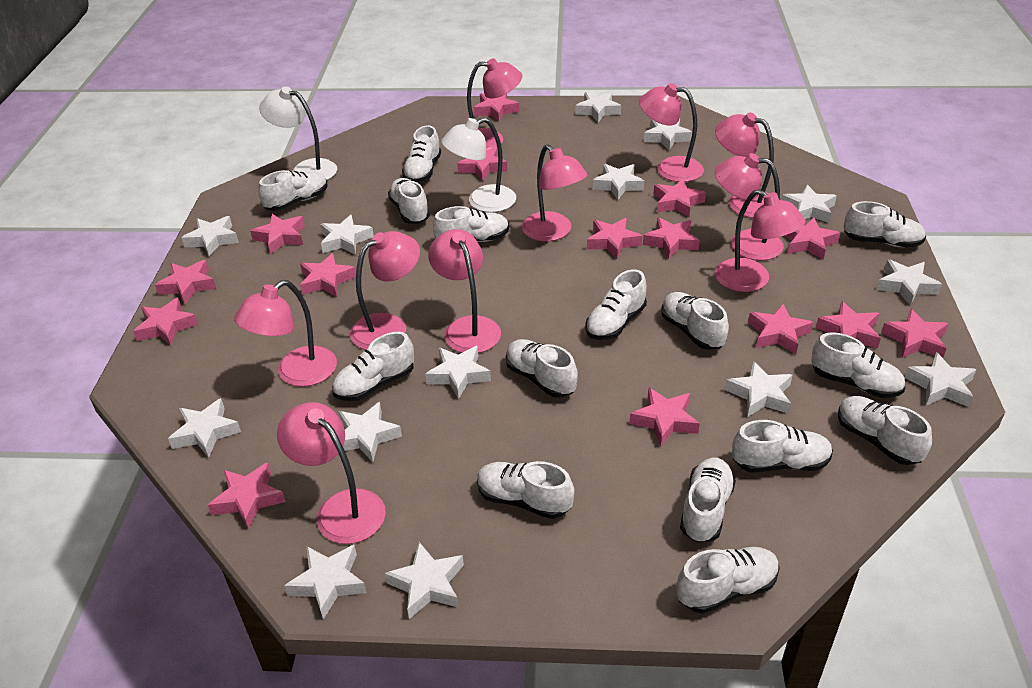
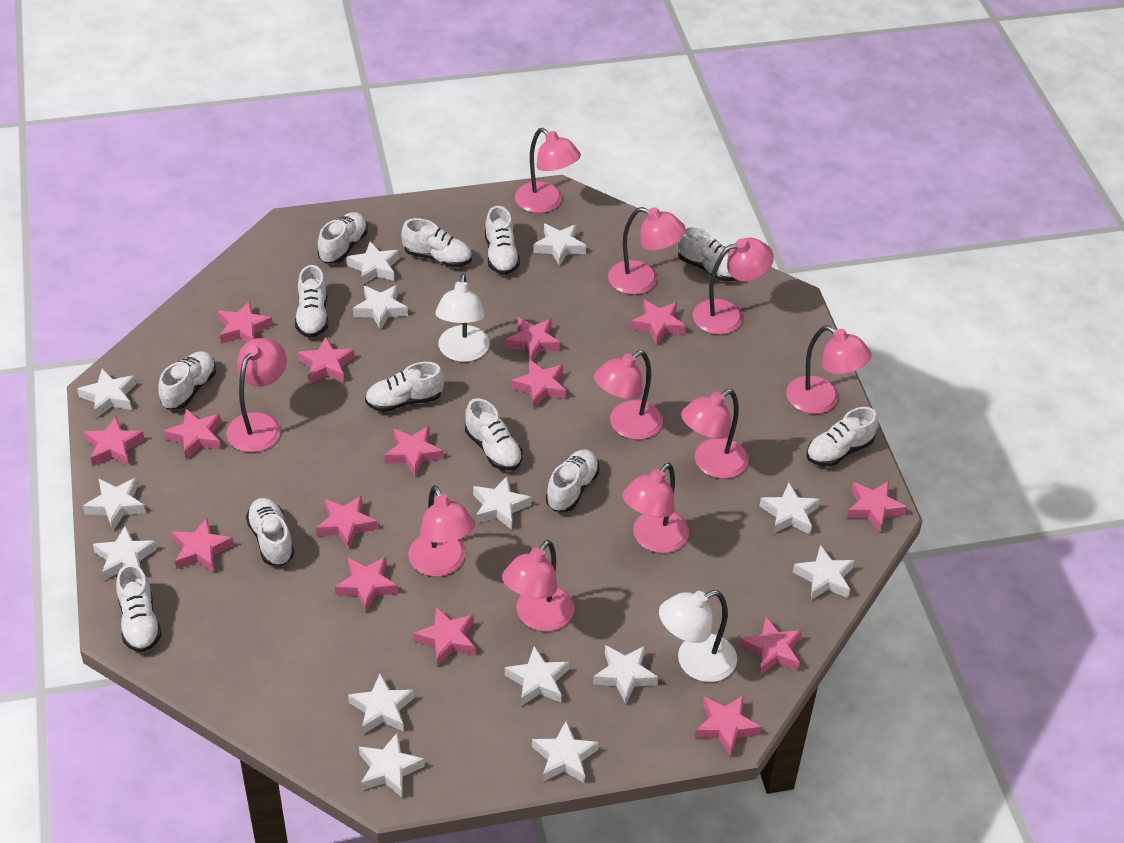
white shoe: 15 -> 12

